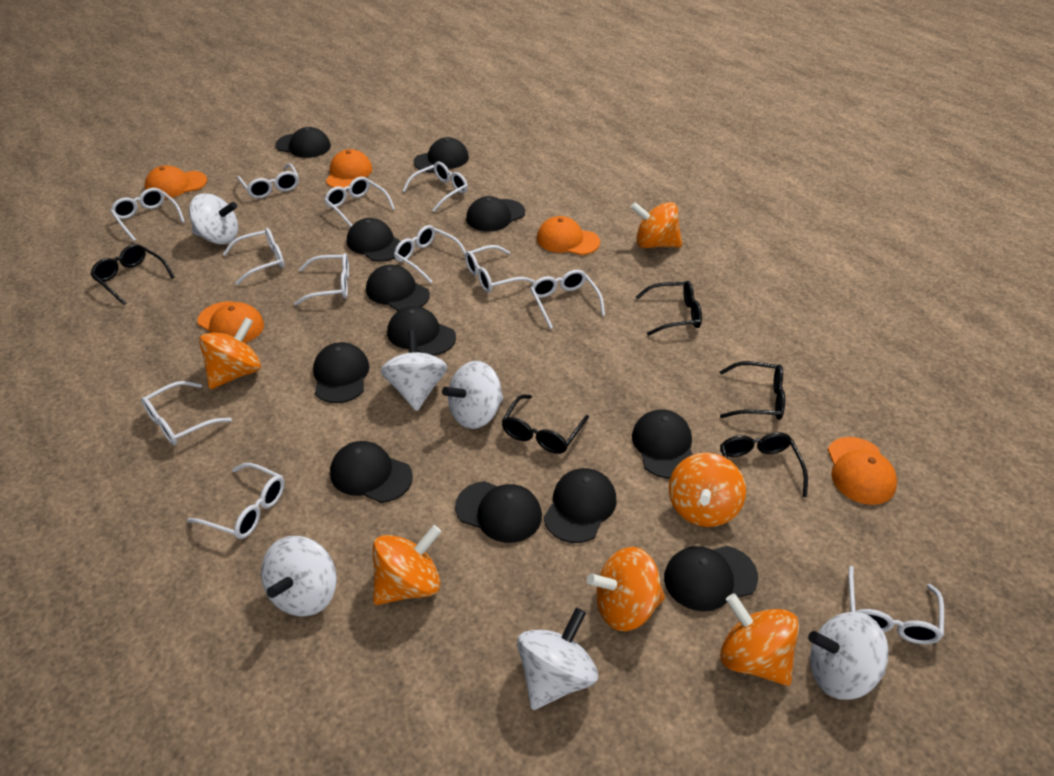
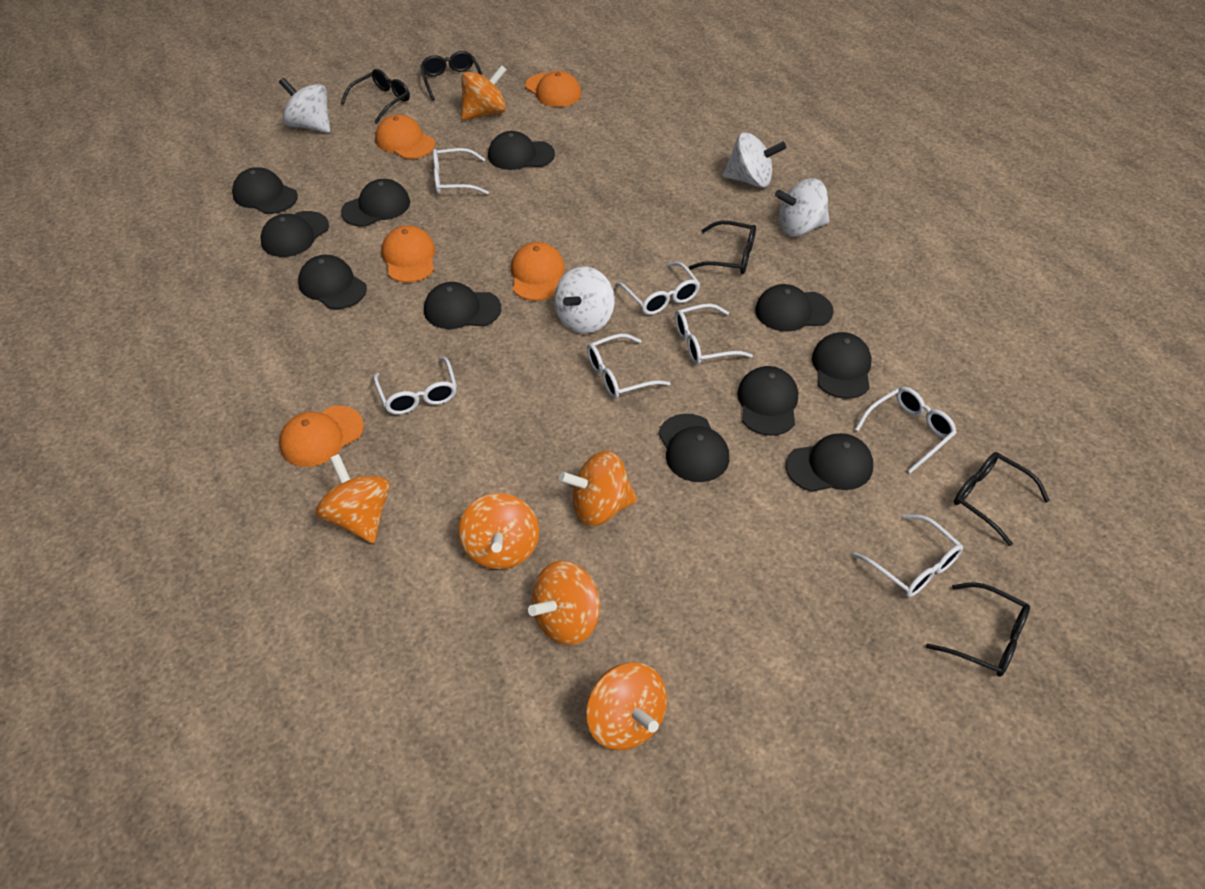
black cap: 12 -> 11
white glasses: 12 -> 7
white spinning top: 6 -> 4

